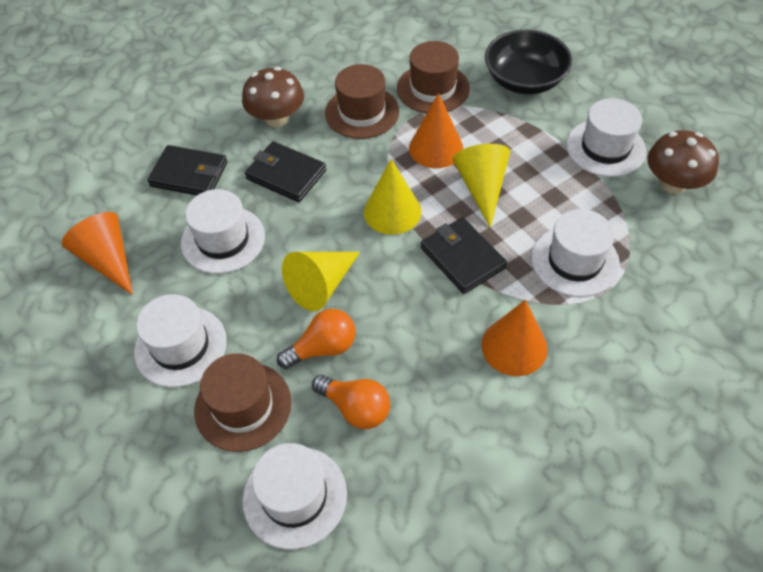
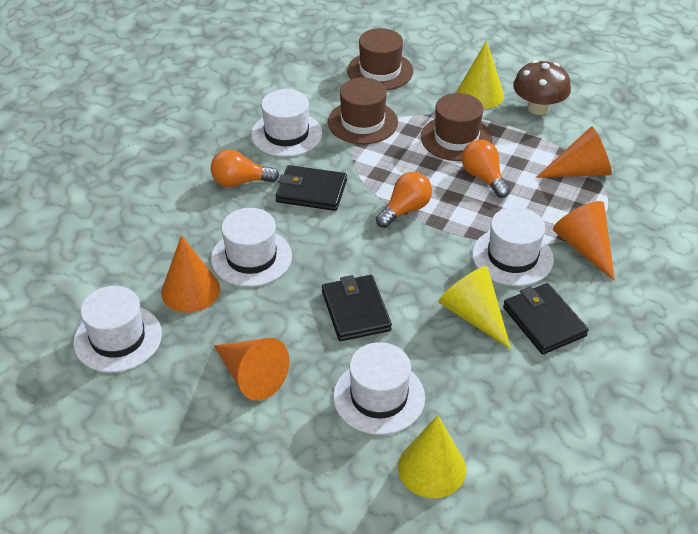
black bowl: 1 -> 0
brown mushroom: 2 -> 1
orange cone: 3 -> 4
orange light bulb: 2 -> 3

